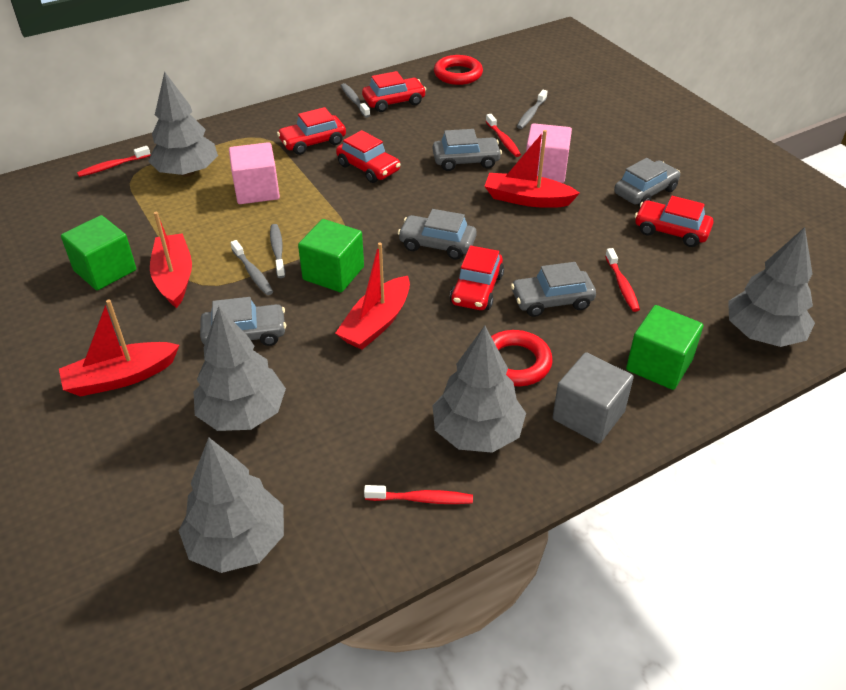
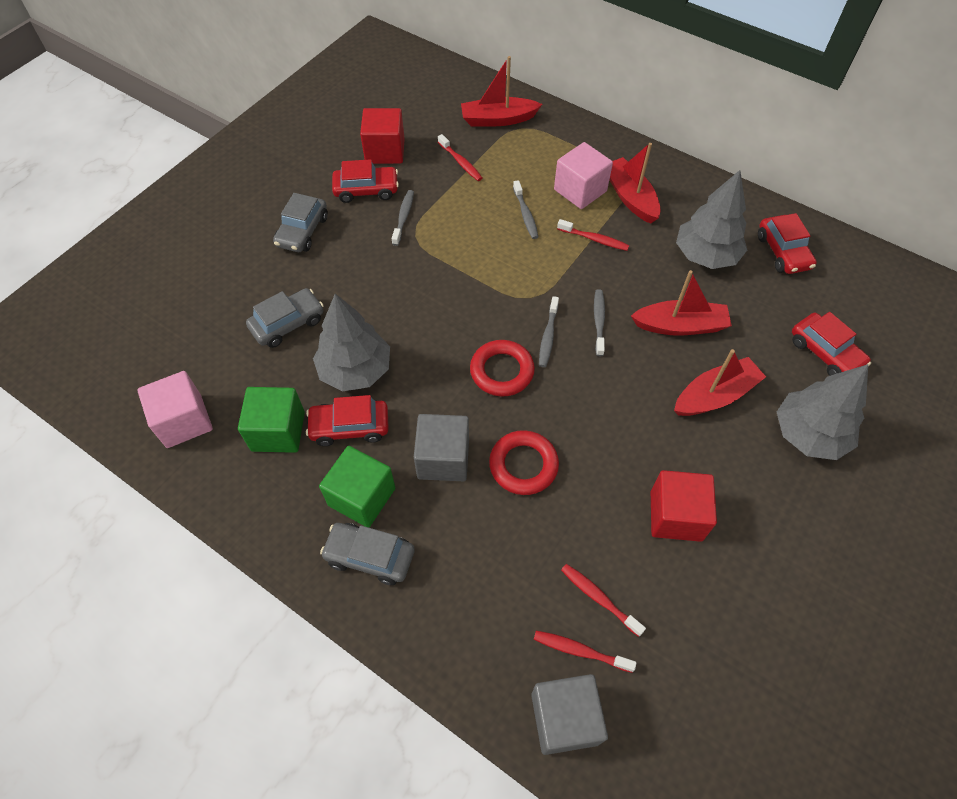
green cube: 3 -> 2
grey car: 5 -> 3
grey cube: 1 -> 2
grey tree: 5 -> 3
red car: 5 -> 4
red cube: 0 -> 2

